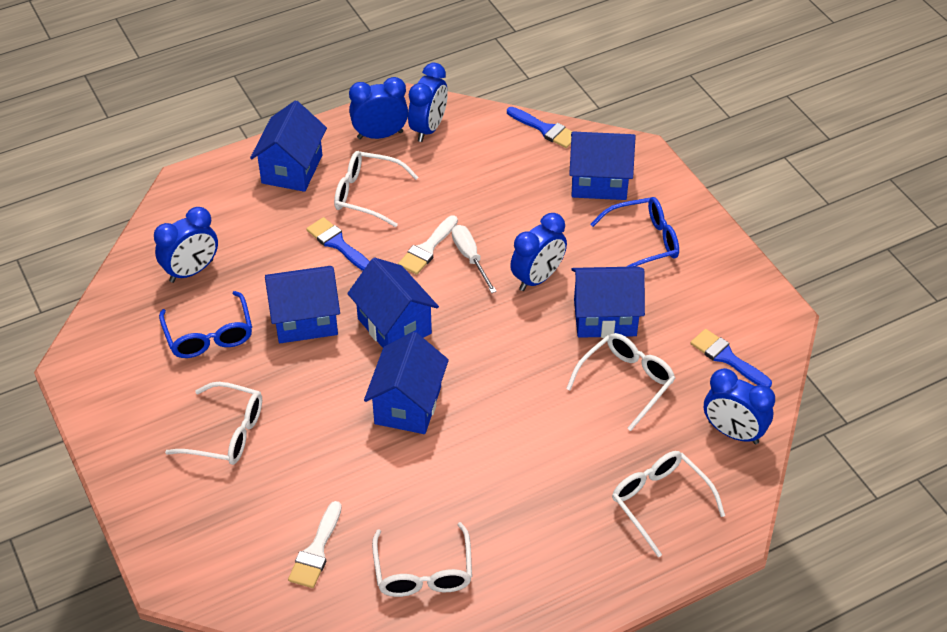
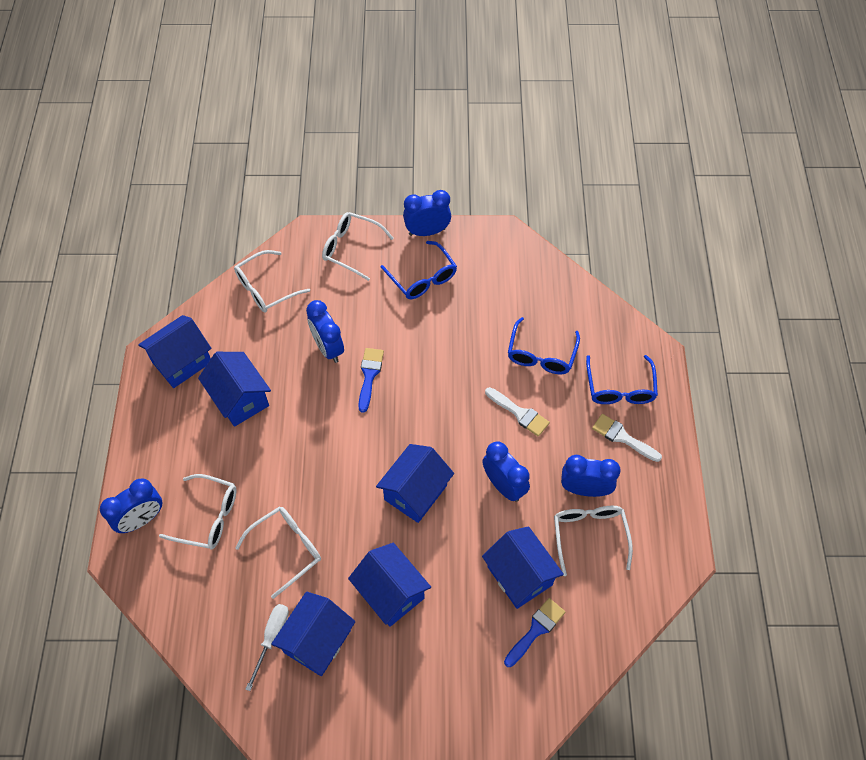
blue brush: 3 -> 2
blue glasses: 2 -> 3

